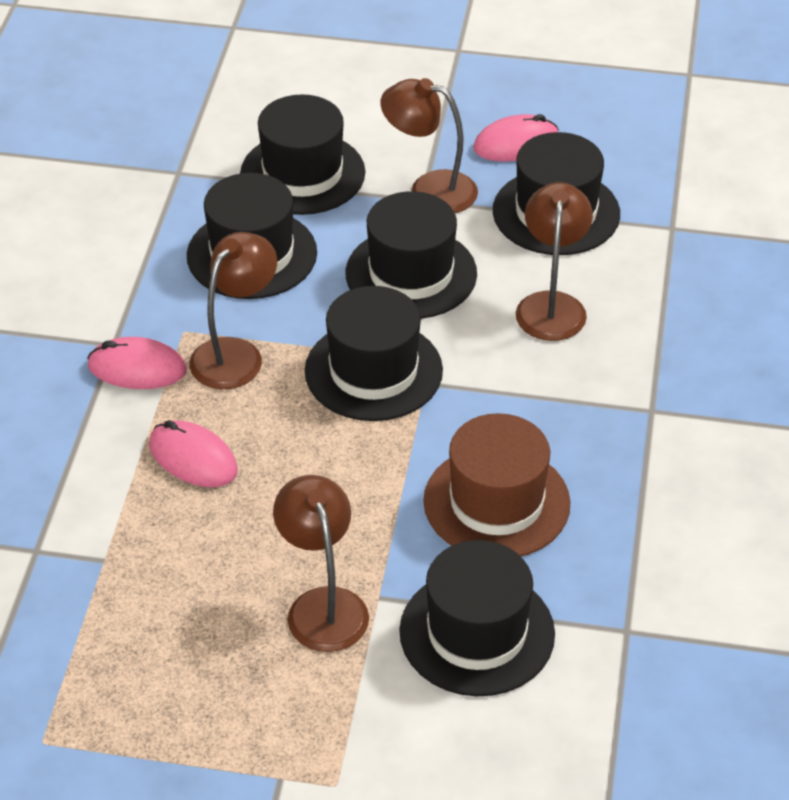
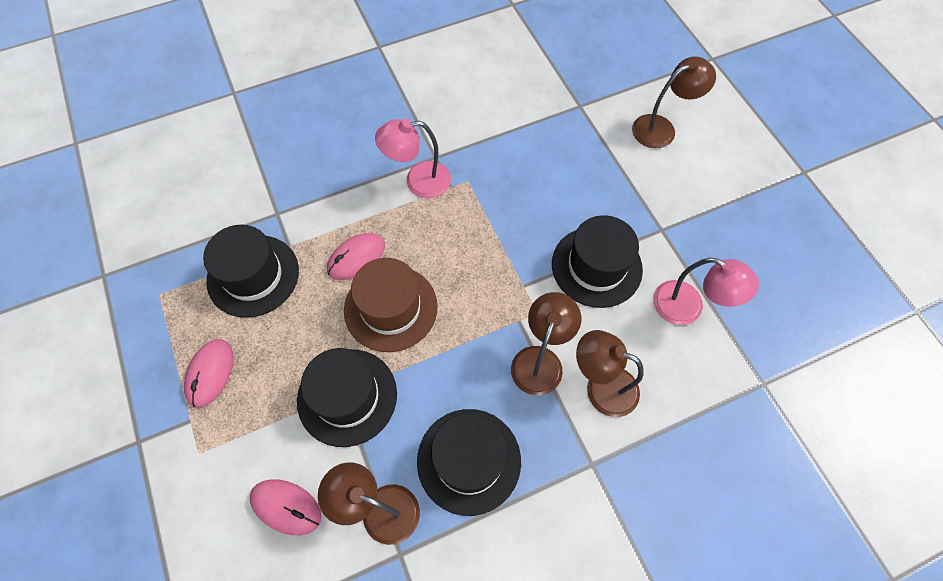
black hat: 6 -> 4
pink lamp: 0 -> 2

